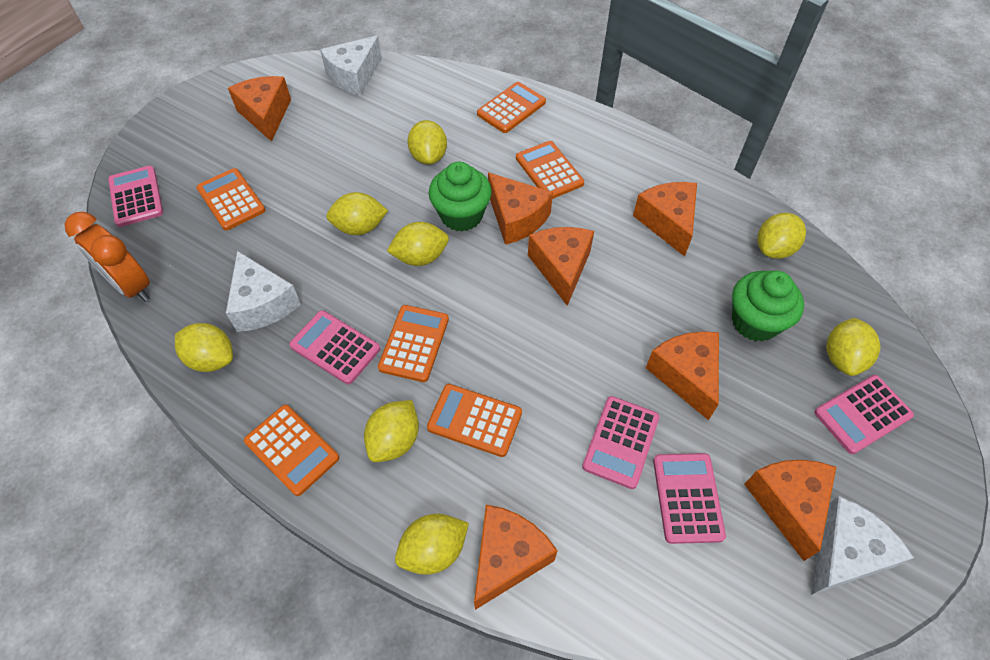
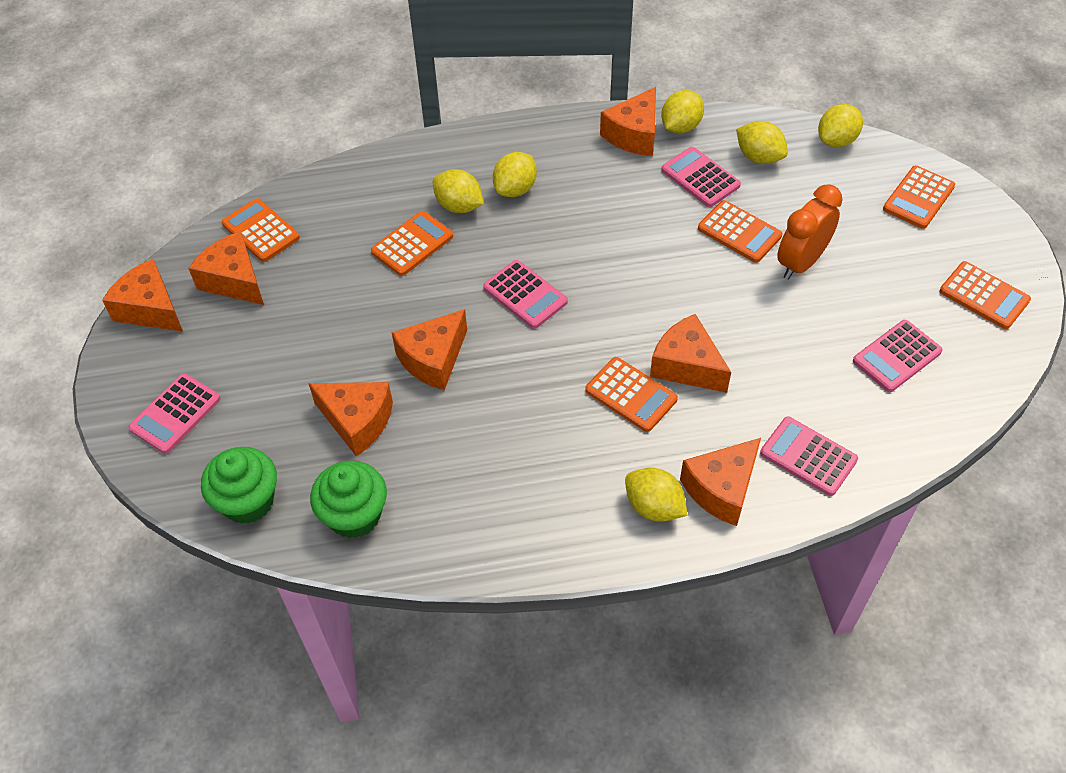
white cheese: 3 -> 0
yellow lemon: 8 -> 6

